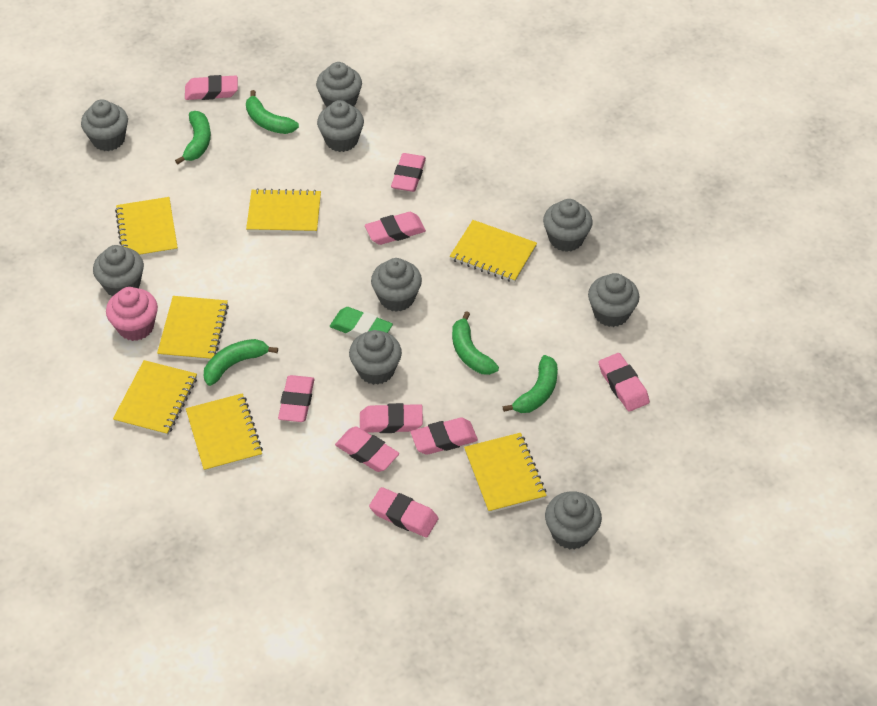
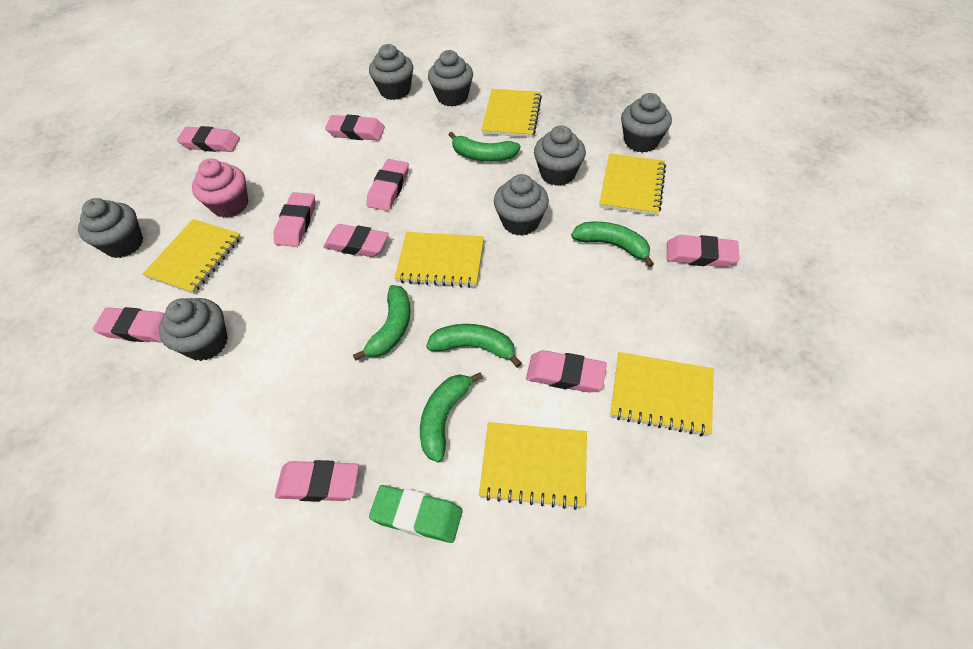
grey cupcake: 9 -> 7
yellow notebook: 7 -> 6

